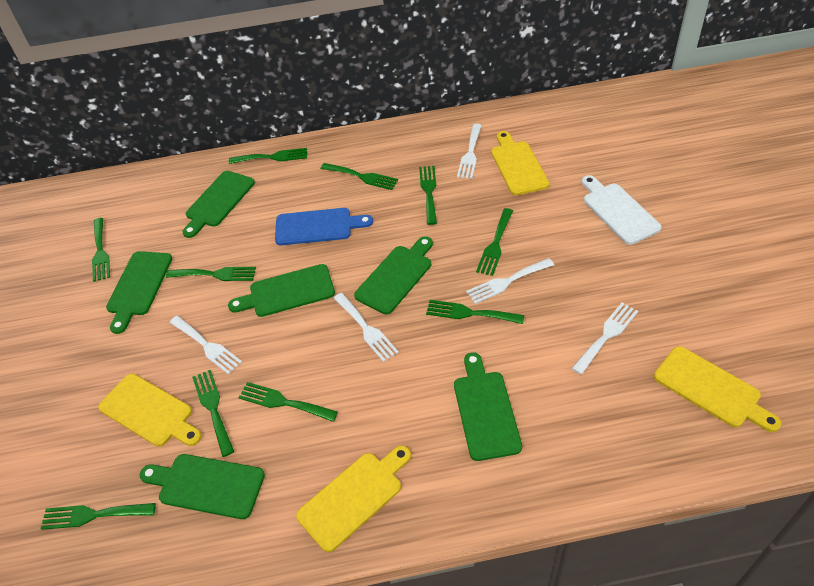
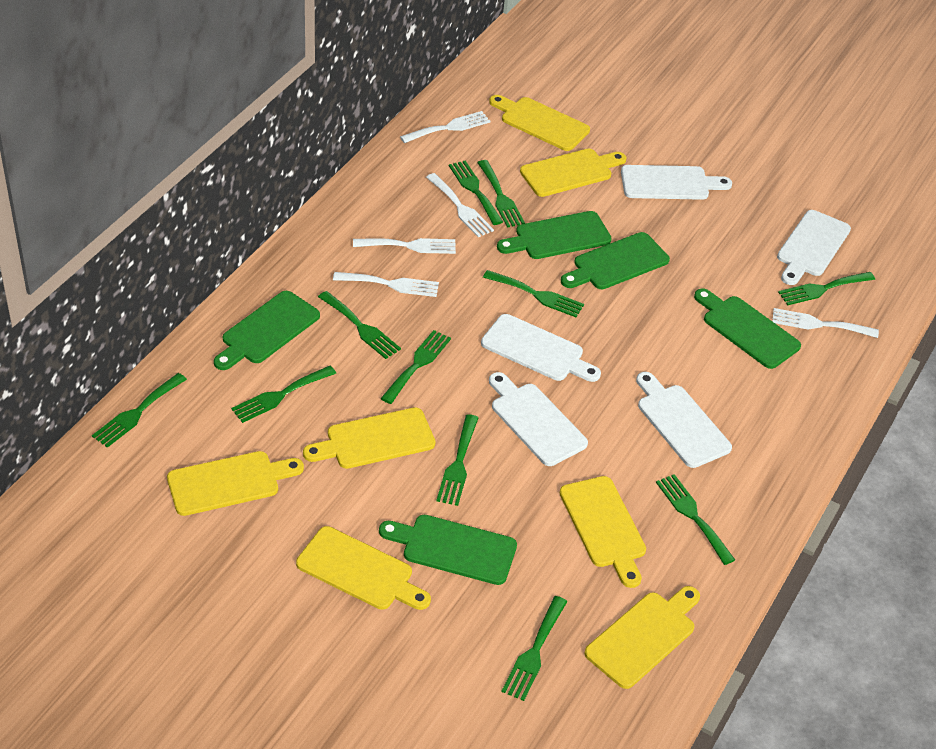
blue cutting board: 1 -> 0
green cutting board: 6 -> 5
green fork: 10 -> 11
white cutting board: 1 -> 5
yellow cutting board: 4 -> 7

